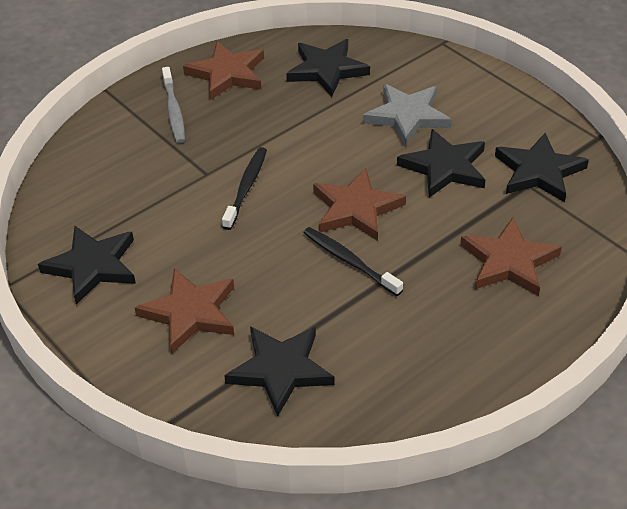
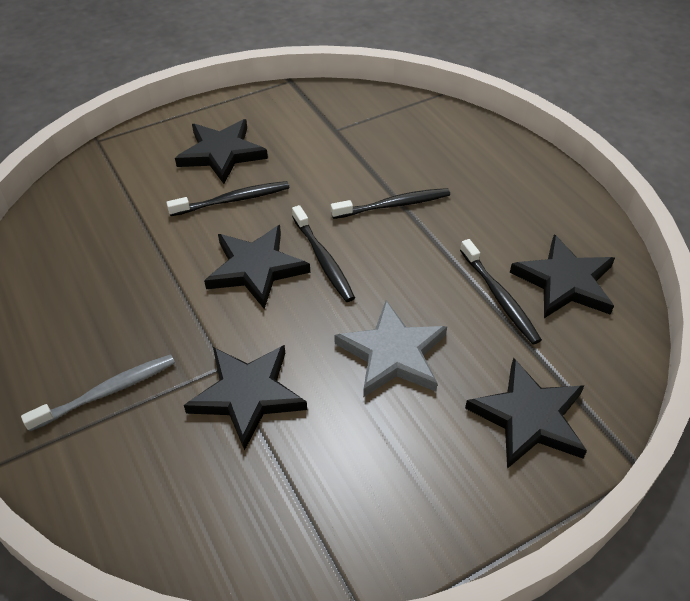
black toothbrush: 2 -> 4
brown star: 4 -> 0

